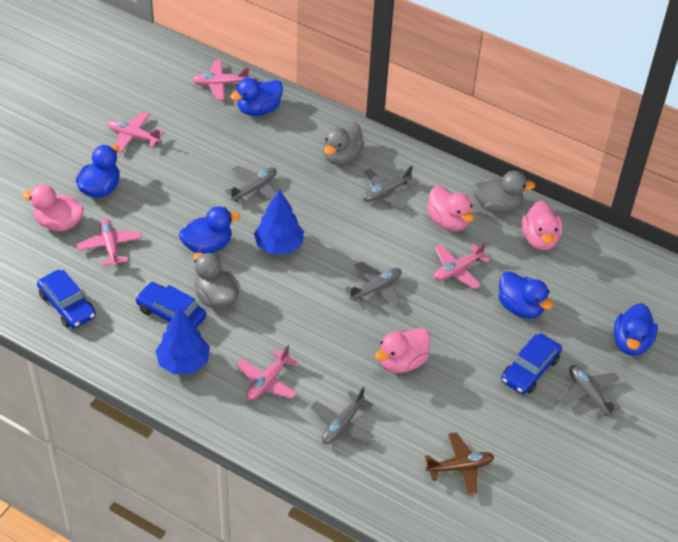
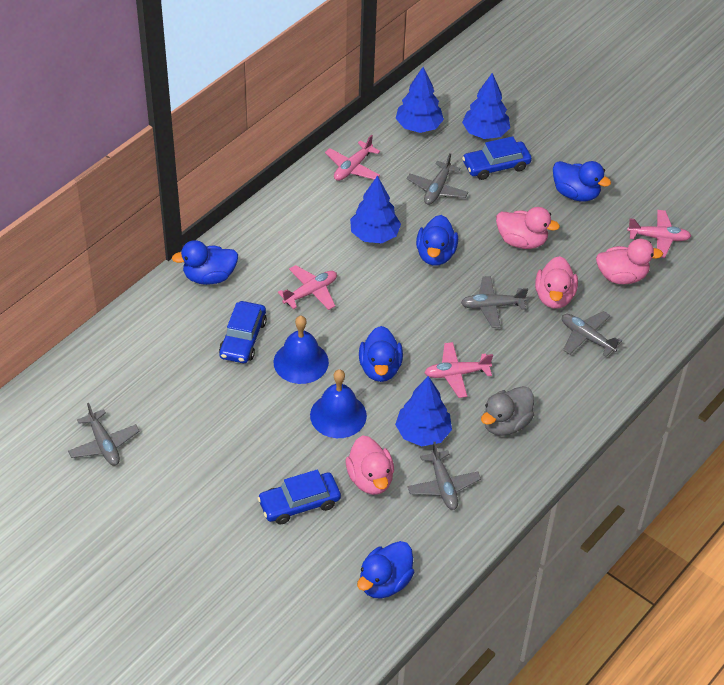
blue bell: 0 -> 2
blue tree: 2 -> 4
brown plane: 1 -> 0
grey duck: 3 -> 1
pink plane: 5 -> 4

